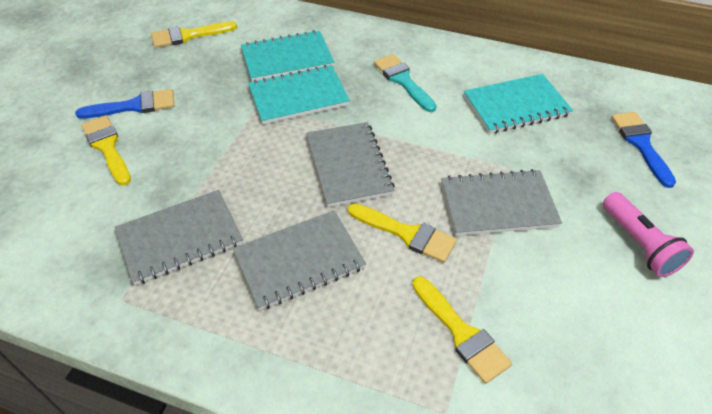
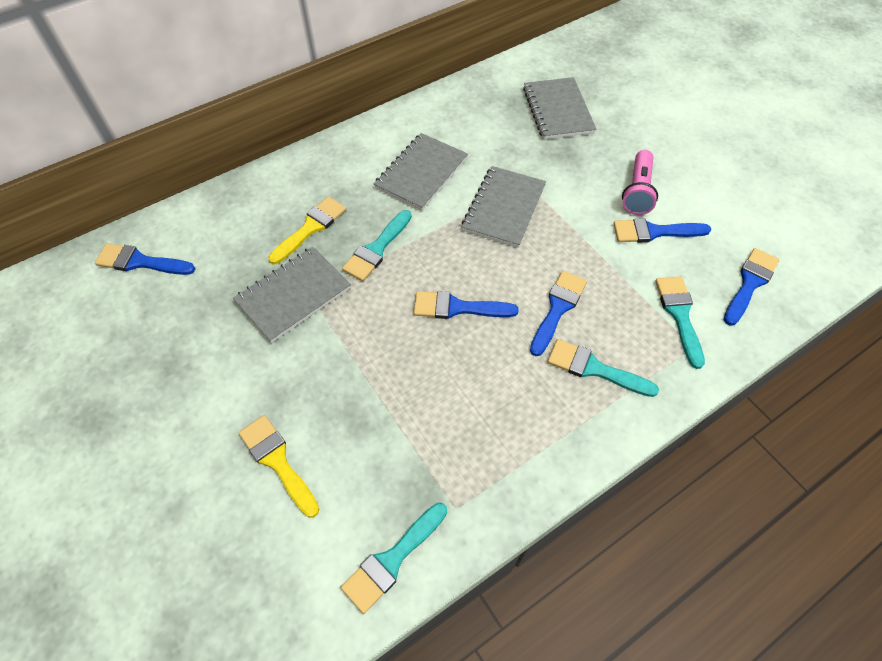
blue brush: 2 -> 5
turquoise brush: 1 -> 4
turquoise notebook: 3 -> 0
yellow brush: 4 -> 2

